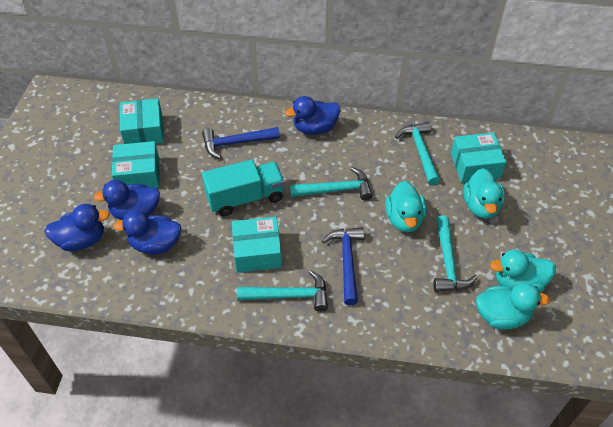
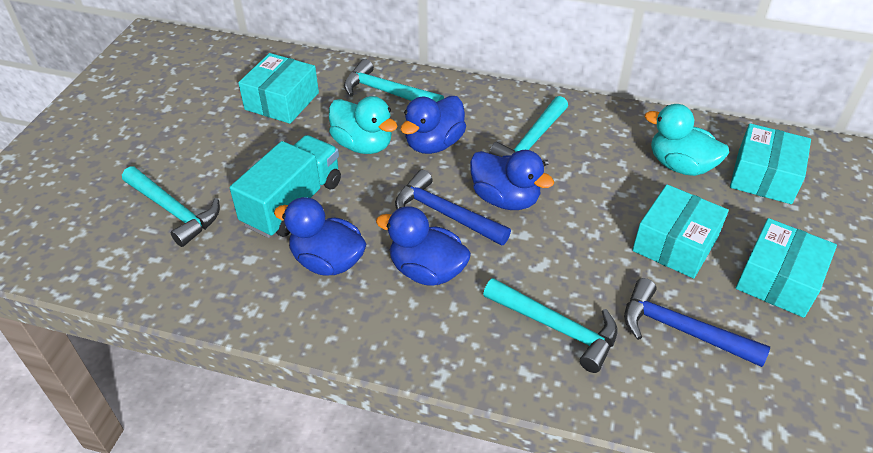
turquoise duck: 4 -> 2

